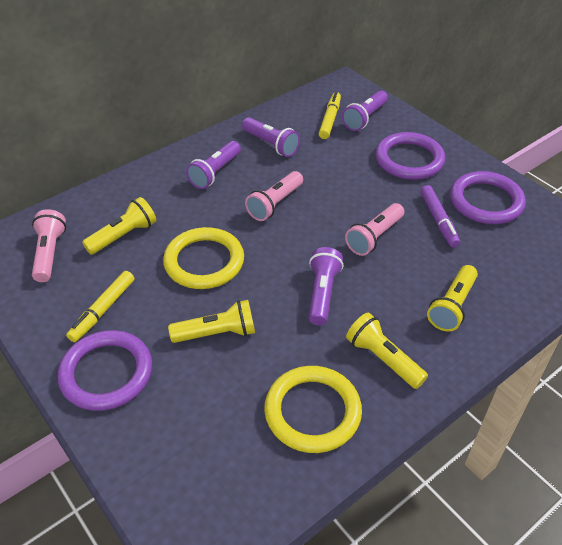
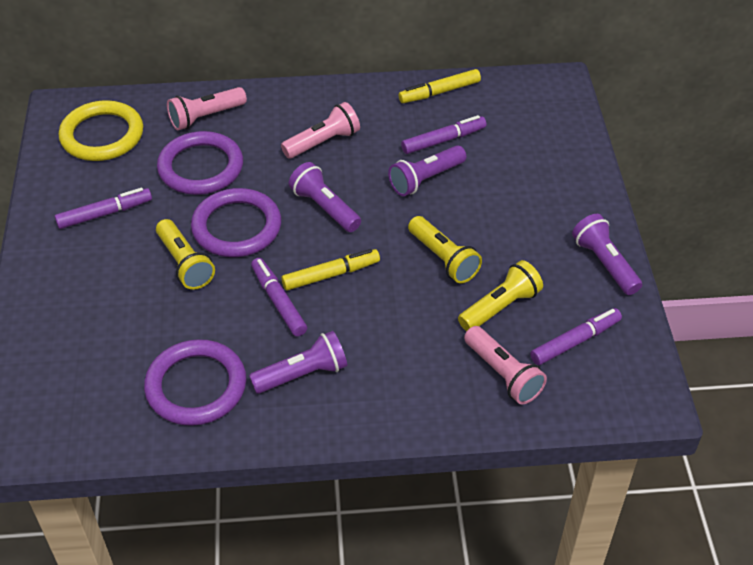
purple marker: 1 -> 4
yellow flashlight: 4 -> 3
yellow ring: 2 -> 1

